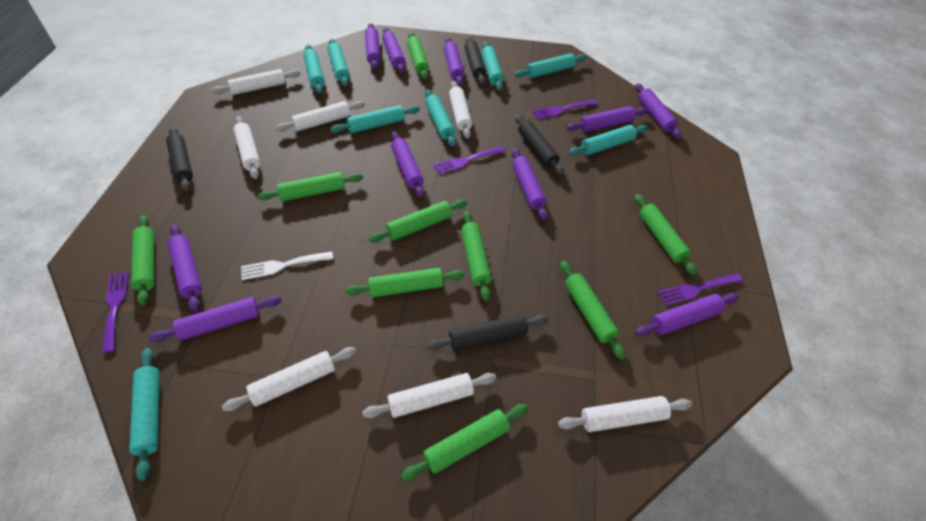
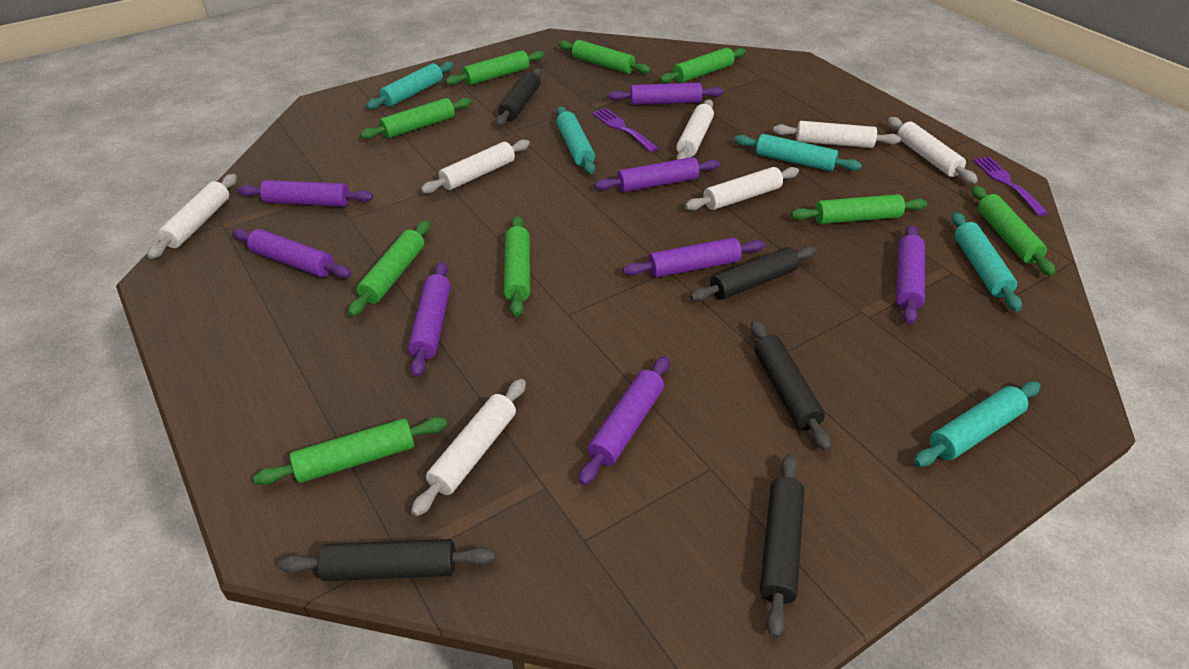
black rolling pin: 4 -> 5
purple fork: 4 -> 2
purple rolling pin: 10 -> 8
turquoise rolling pin: 8 -> 5
white fork: 1 -> 0

